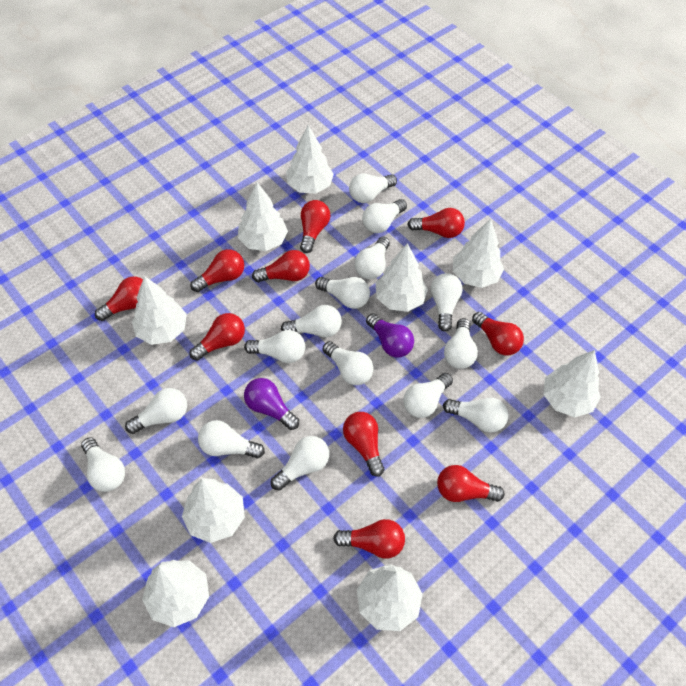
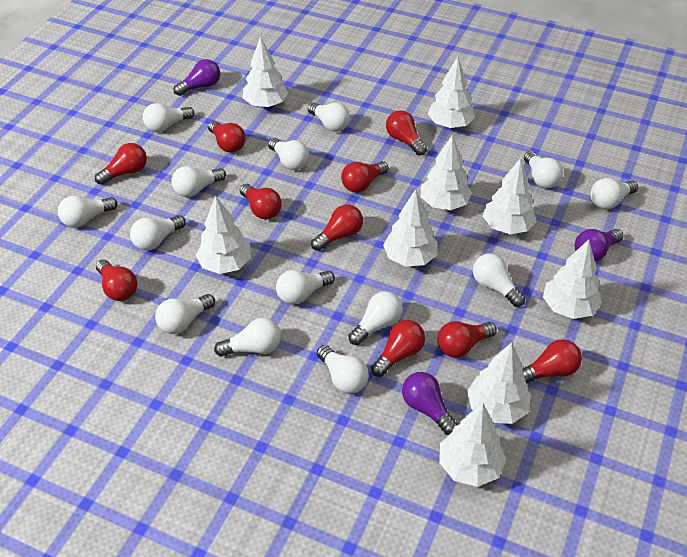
purple light bulb: 2 -> 3
white light bulb: 15 -> 14

